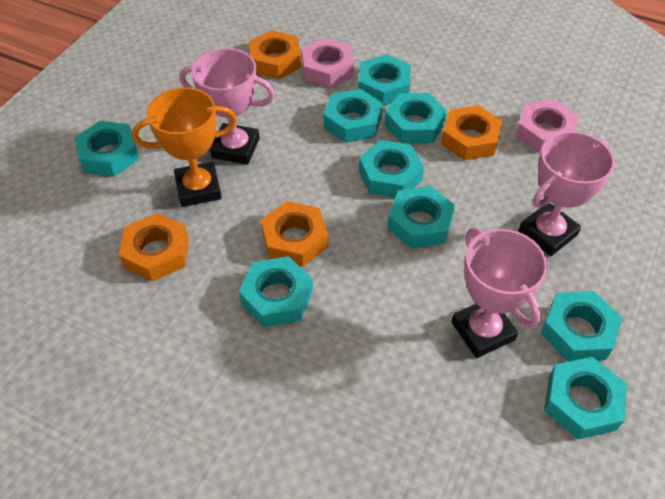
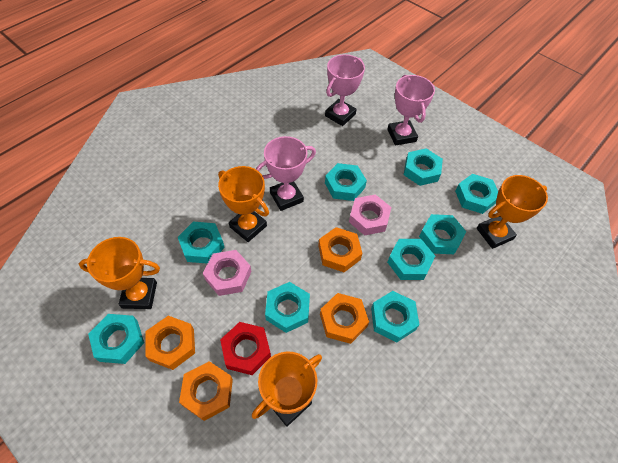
orange trophy: 1 -> 4
red nut: 0 -> 1

